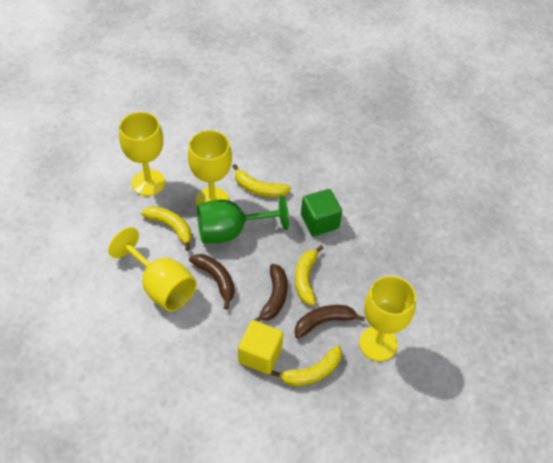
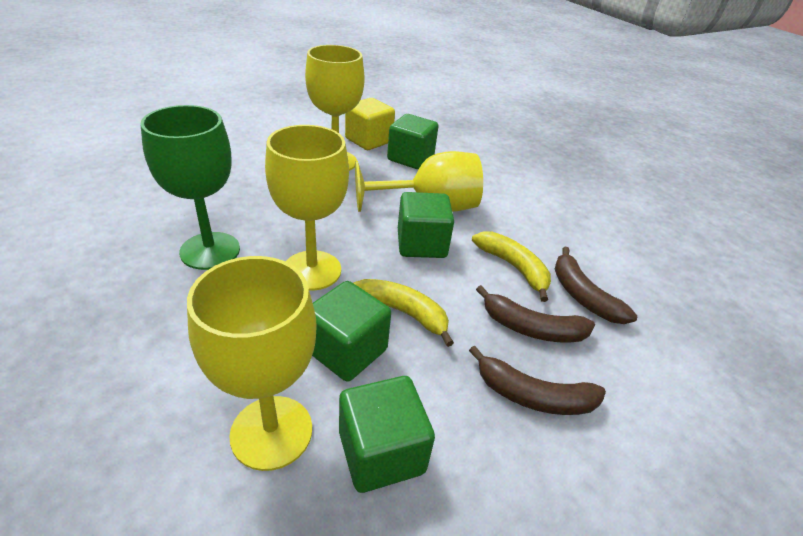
green cube: 1 -> 4
yellow banana: 4 -> 2

